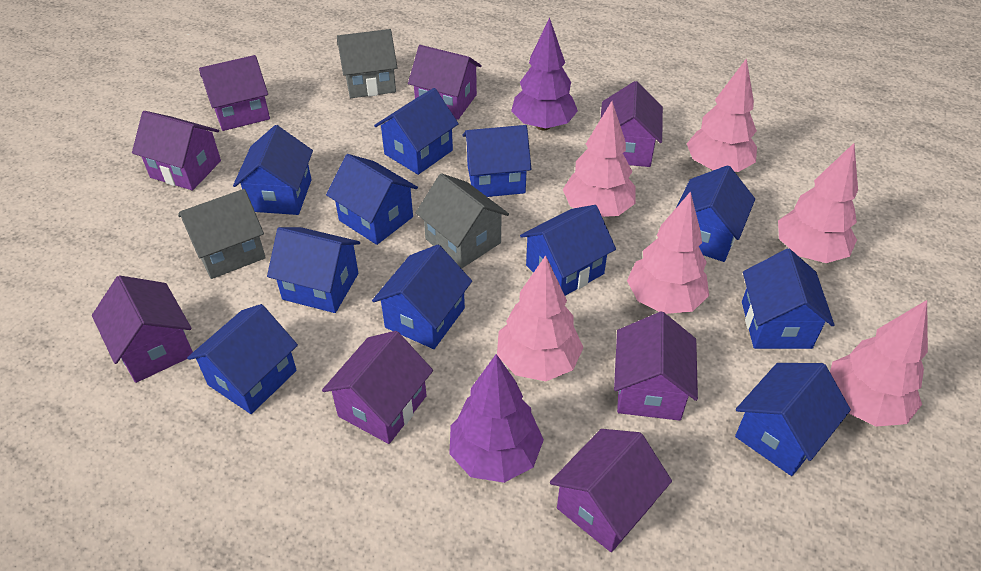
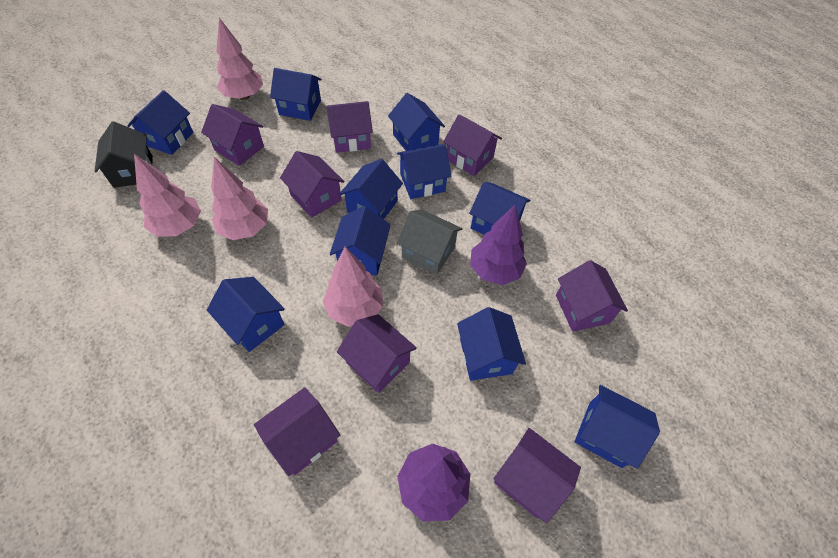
black house: 0 -> 1
blue house: 11 -> 10
grey house: 3 -> 1
pink tree: 6 -> 4

